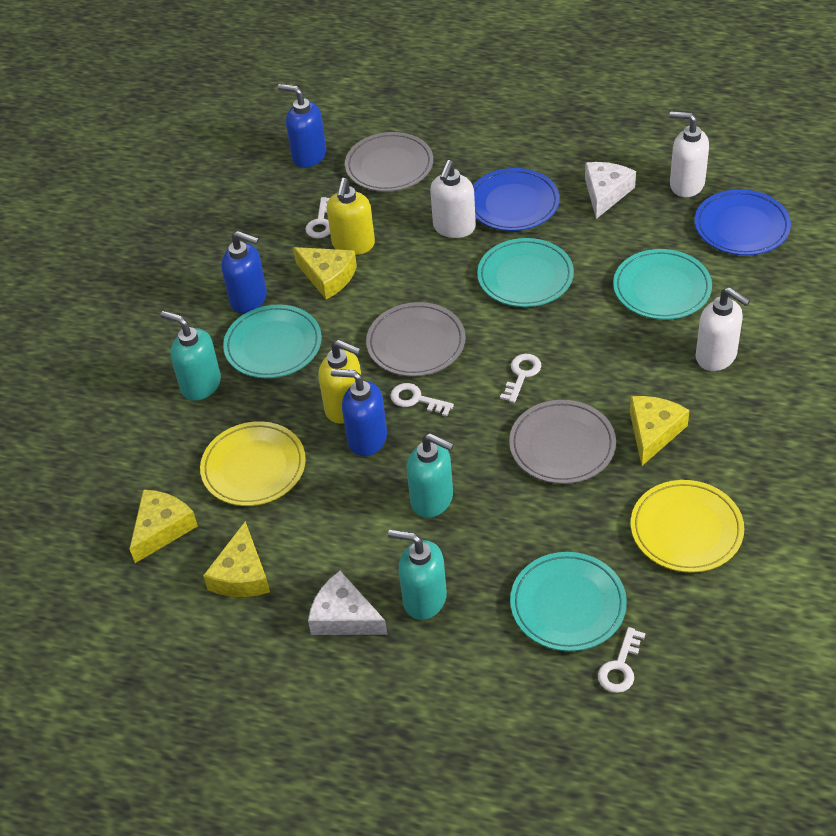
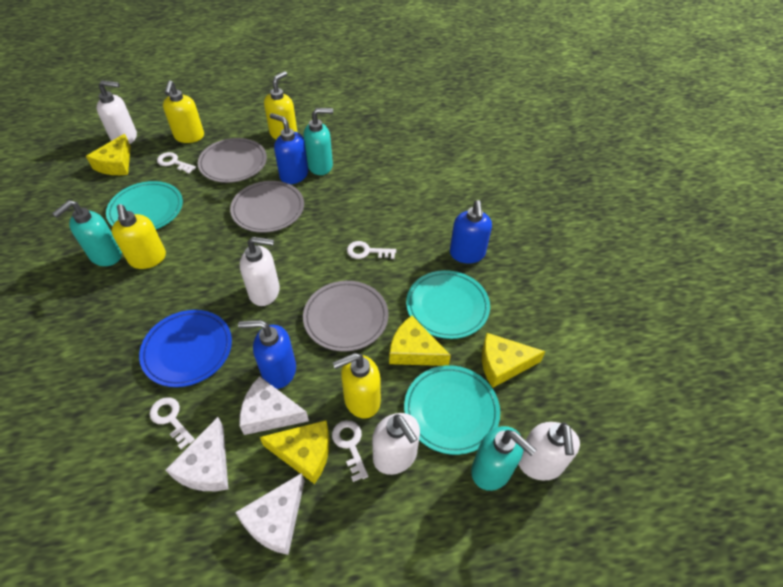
blue plate: 2 -> 1
turquoise plate: 4 -> 3
white cheese: 2 -> 3
white soap dispenser: 3 -> 4
yellow plate: 2 -> 0
yellow soap dispenser: 2 -> 4

